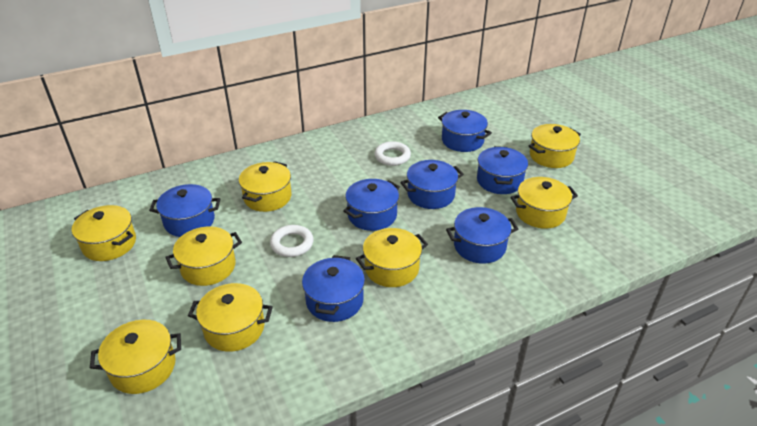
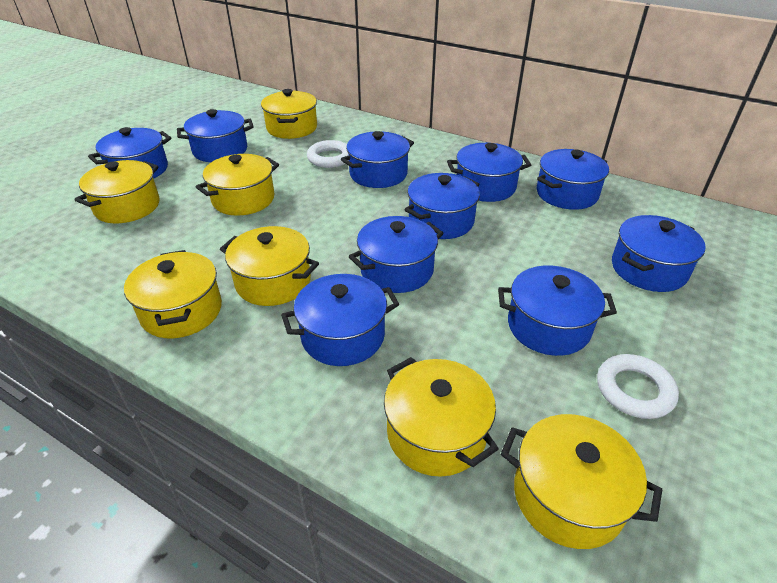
blue pot: 7 -> 10
yellow pot: 8 -> 7

